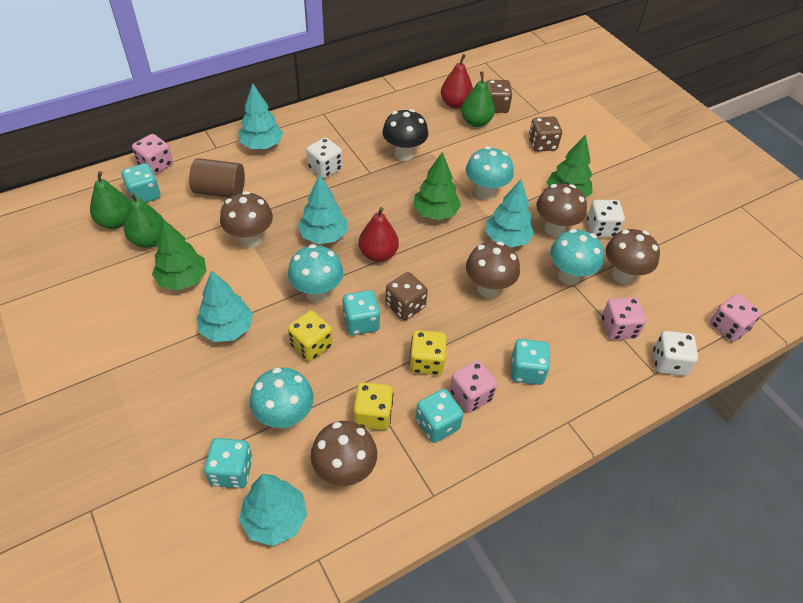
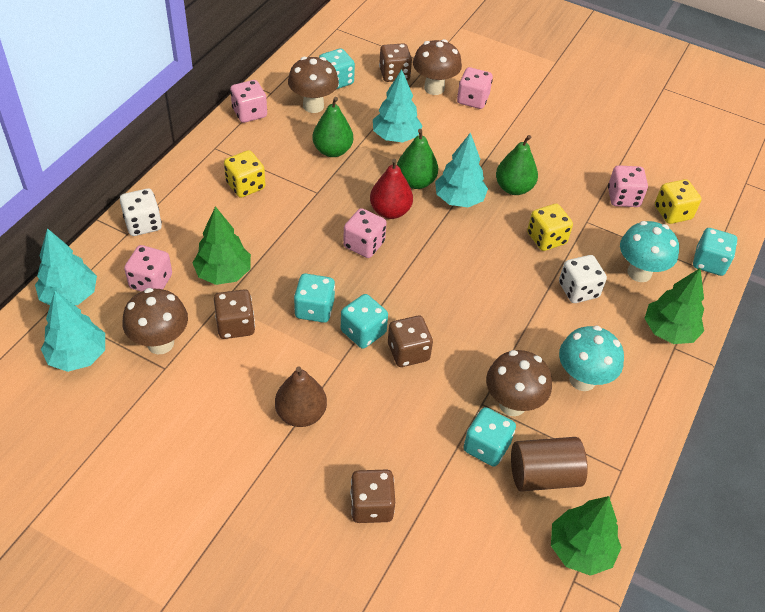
black mushroom: 1 -> 0
brown dice: 3 -> 4
brown mushroom: 5 -> 4
brown pear: 0 -> 1
pink dice: 4 -> 5
red pear: 2 -> 1
turquoise mushroom: 4 -> 2
turquoise tree: 5 -> 4
white dice: 3 -> 2

